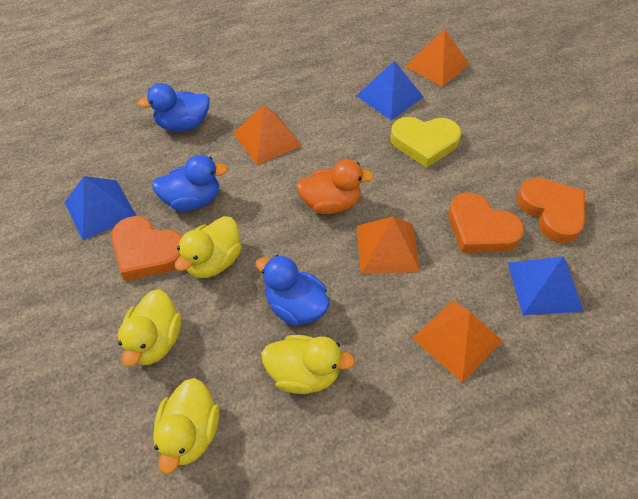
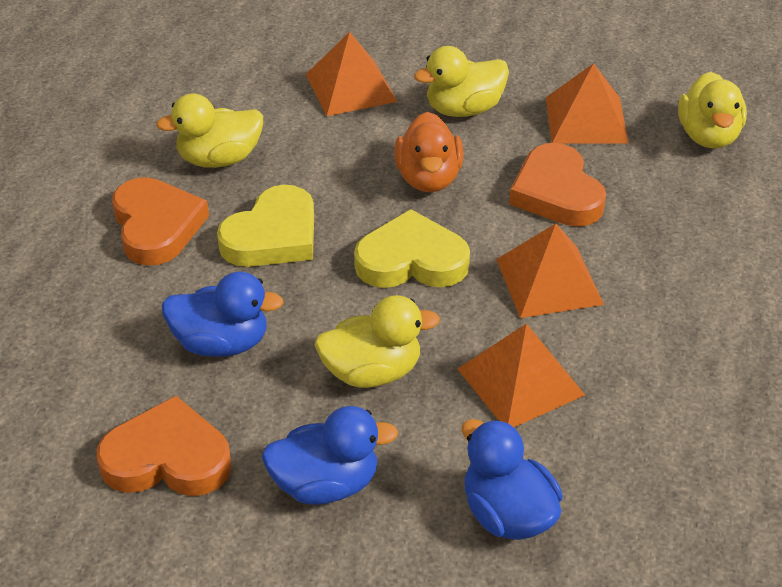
blue pyramid: 3 -> 0
yellow heart: 1 -> 2

